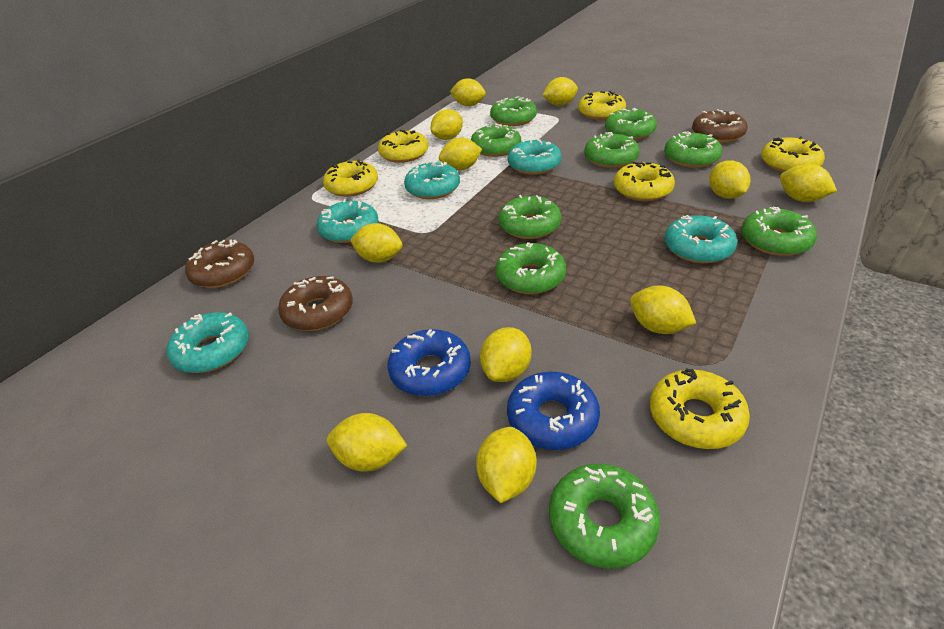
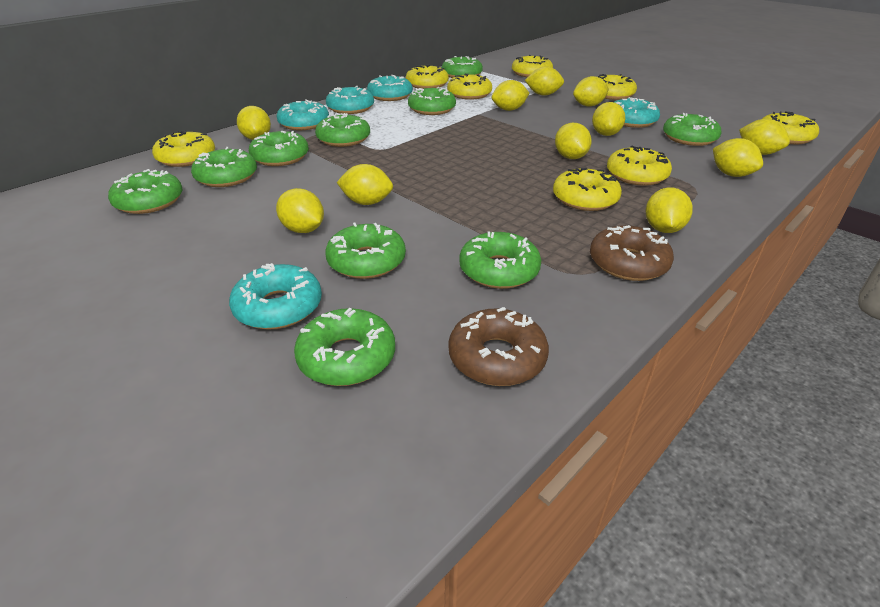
blue donut: 2 -> 0
brown donut: 3 -> 2
green donut: 9 -> 10
yellow donut: 6 -> 8

